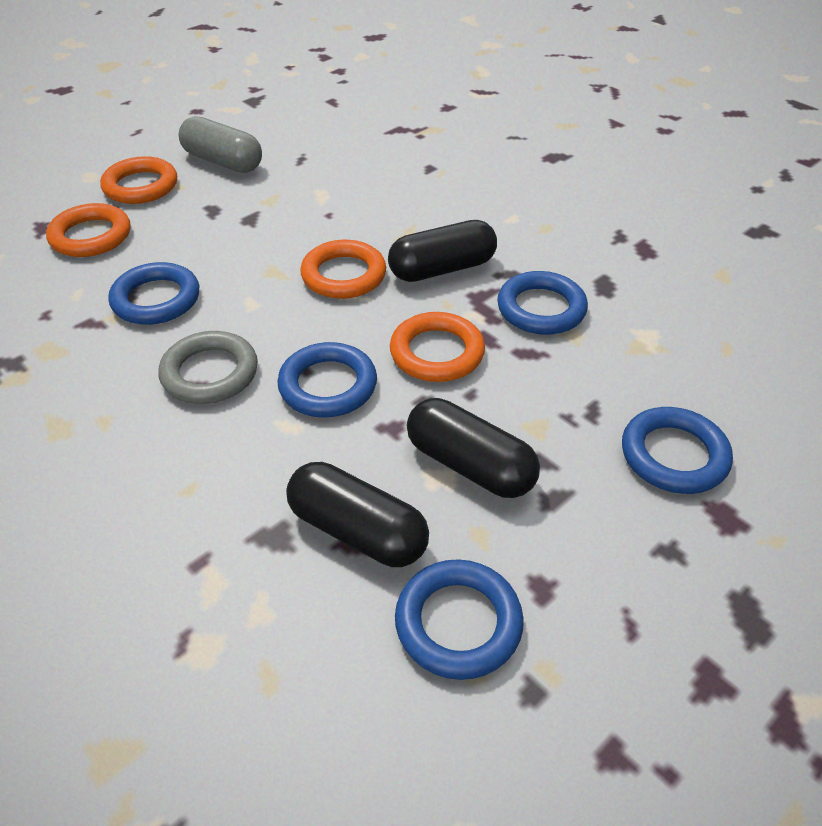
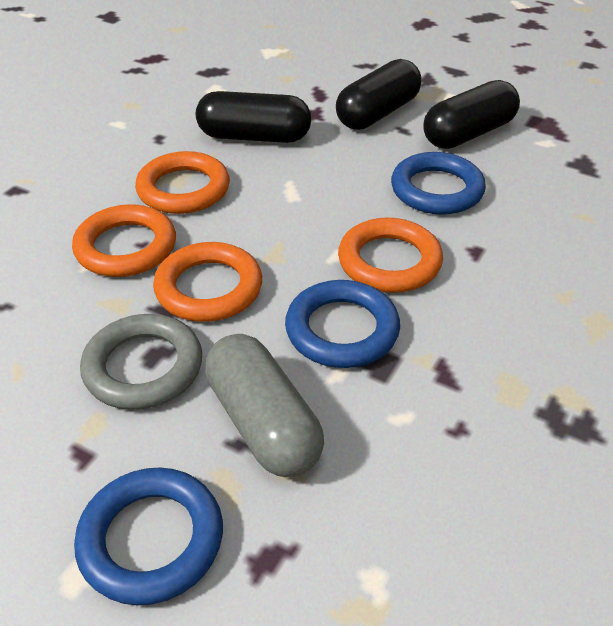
blue ring: 5 -> 3

